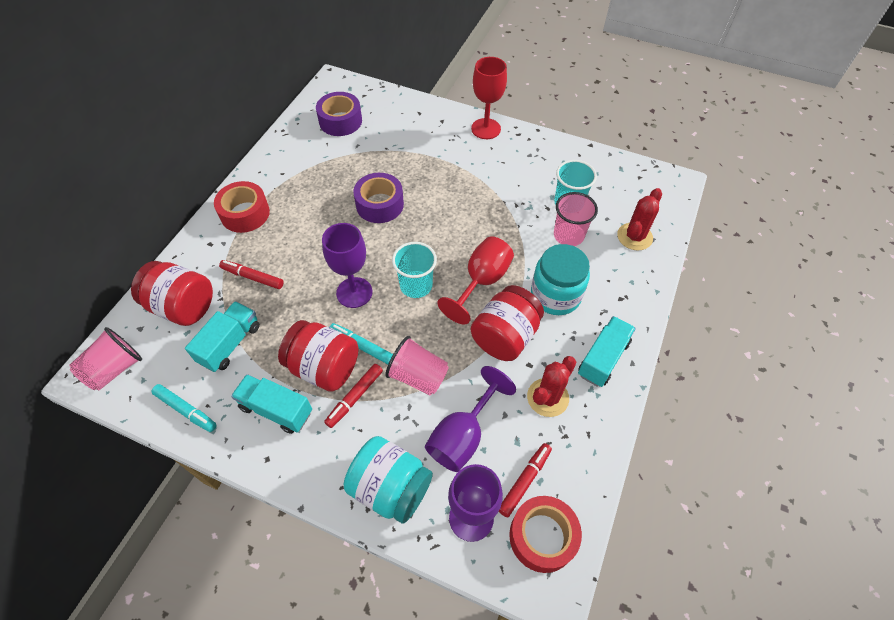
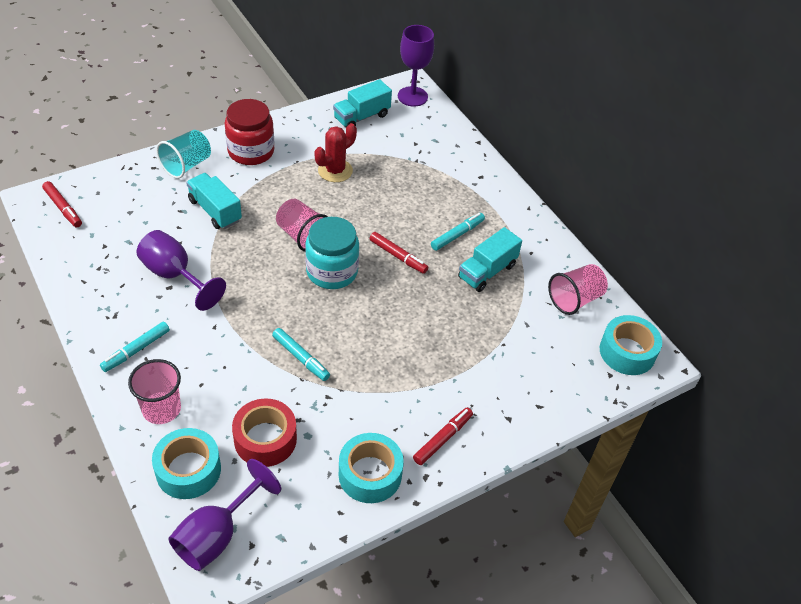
purple tape: 2 -> 0
red cactus: 2 -> 1
red goblet: 2 -> 0
red jar: 3 -> 1
red tape: 2 -> 1
turquoise cup: 2 -> 1
turquoise jar: 2 -> 1
turquoise marker: 2 -> 3
turquoise tape: 0 -> 3

